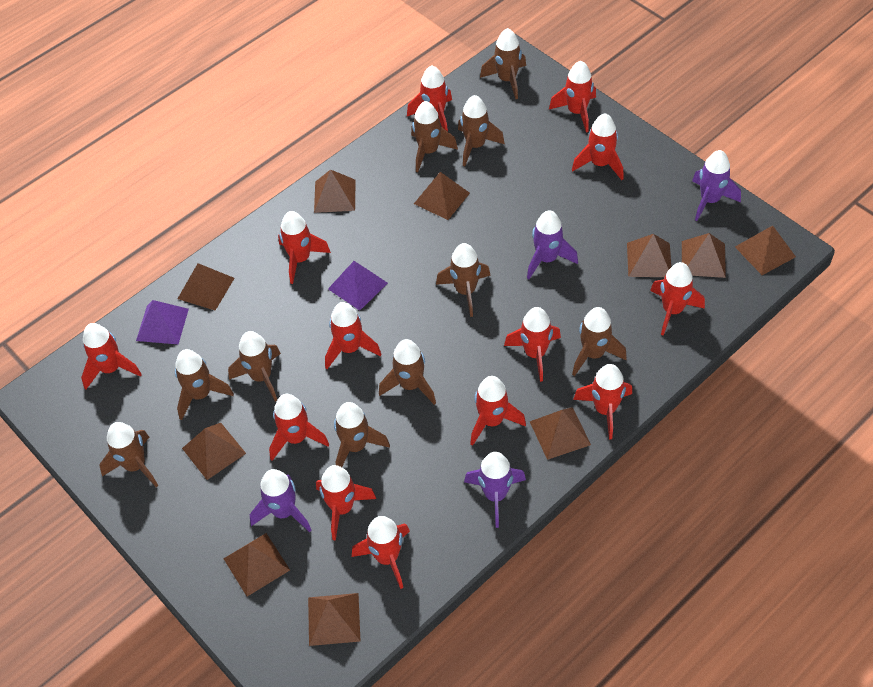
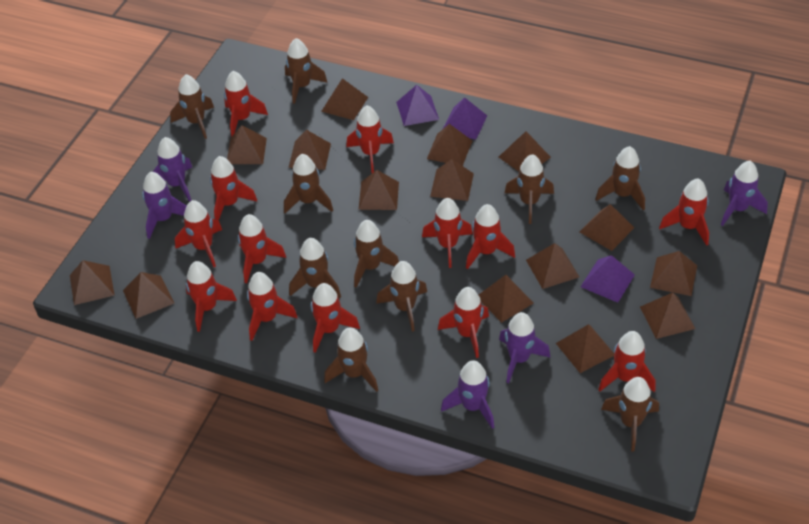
brown pyramid: 10 -> 15
purple pyramid: 2 -> 3
purple rocket: 4 -> 5

